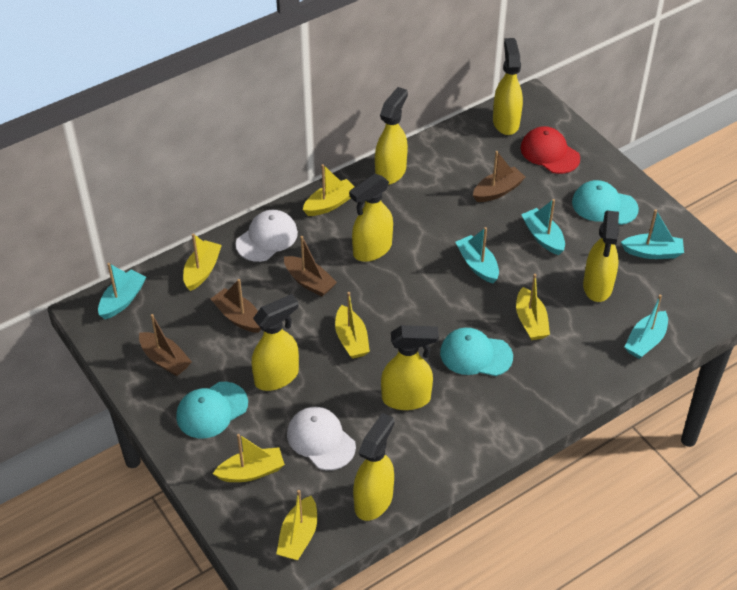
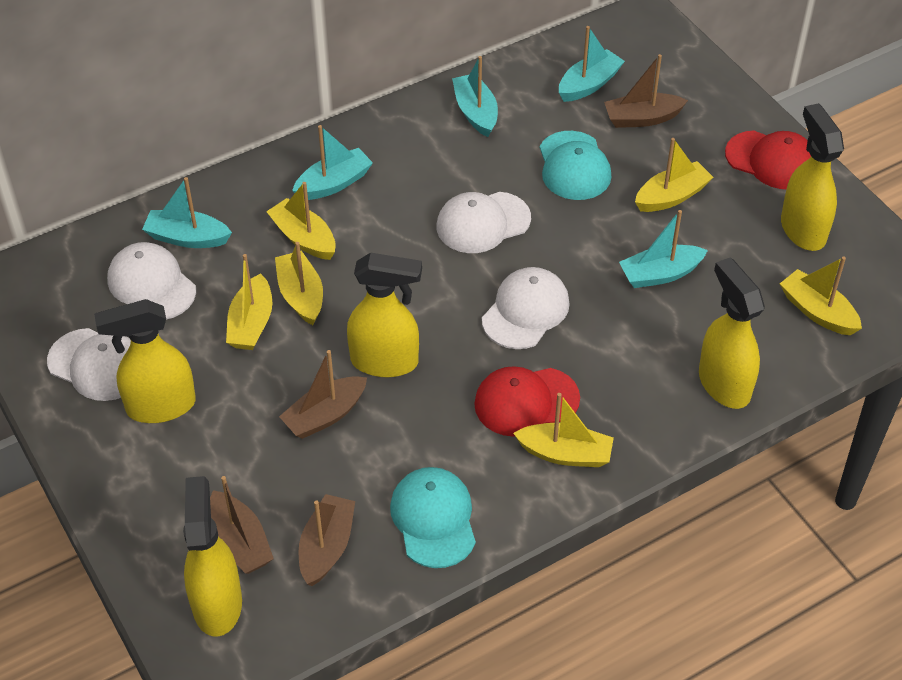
red cap: 1 -> 2
turquoise cap: 3 -> 2
white cap: 2 -> 4
yellow spray bottle: 7 -> 5

